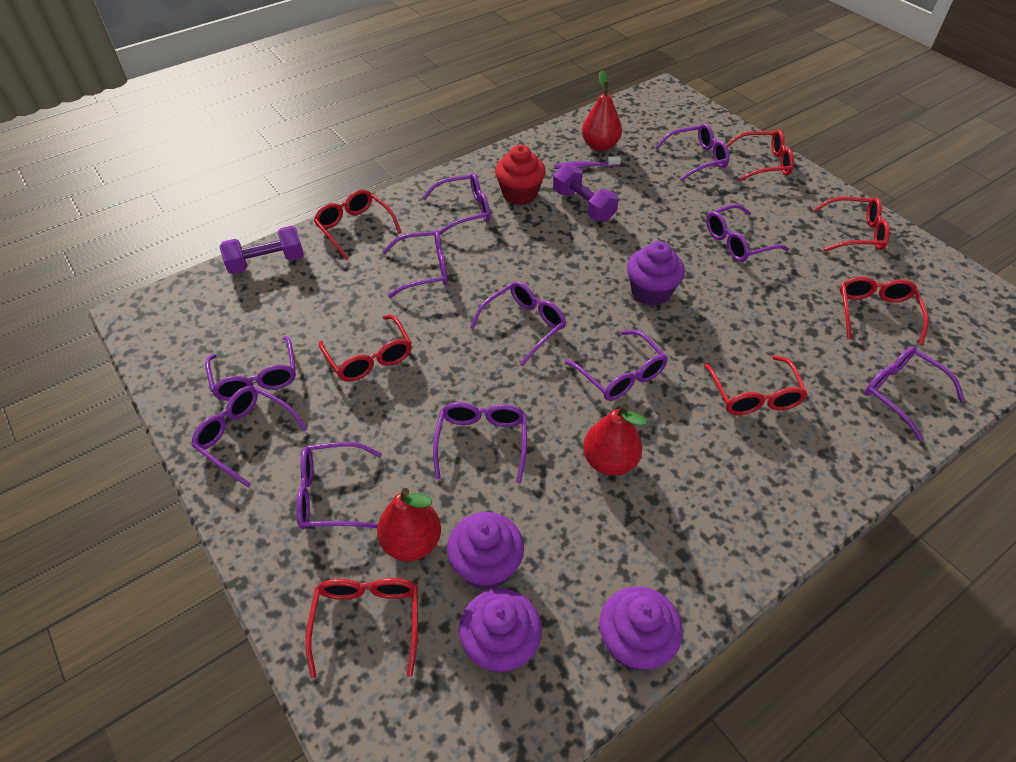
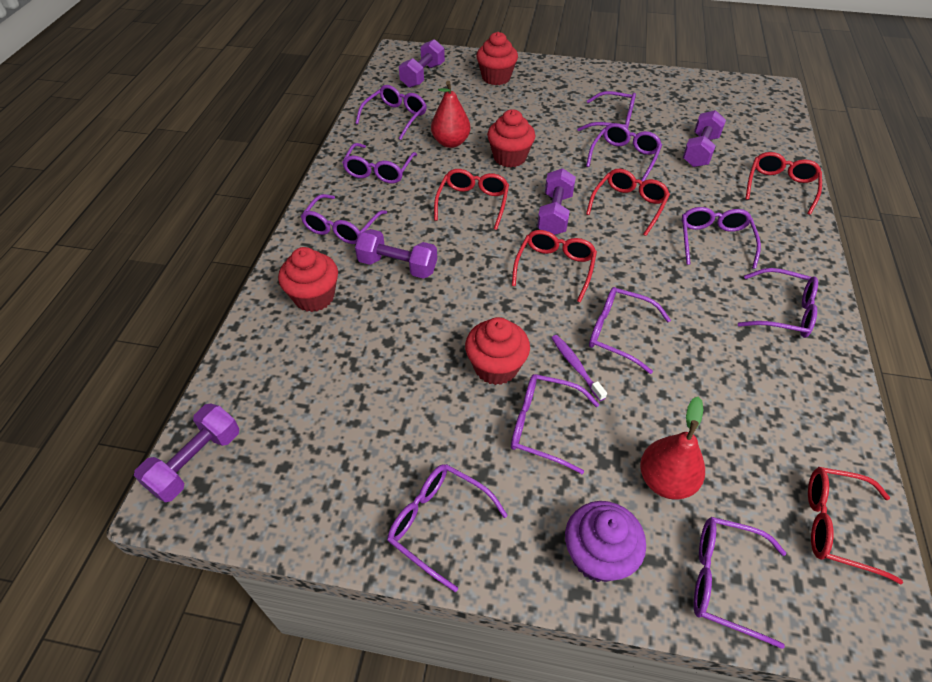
purple cupcake: 4 -> 1
purple dumbbell: 2 -> 5
red cupcake: 1 -> 4
red glasses: 7 -> 5
red pear: 3 -> 2

